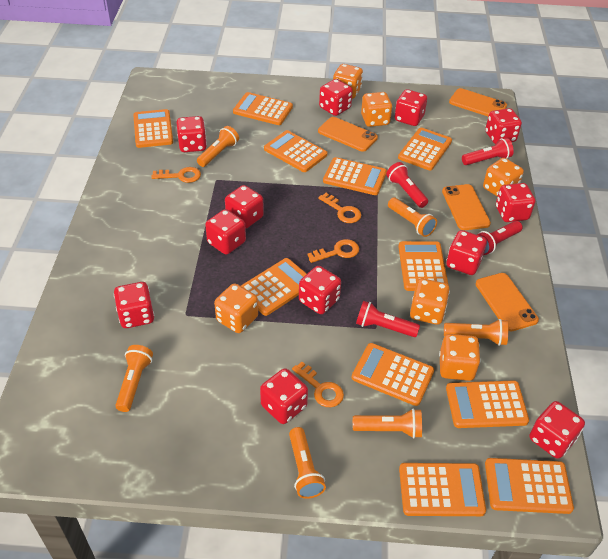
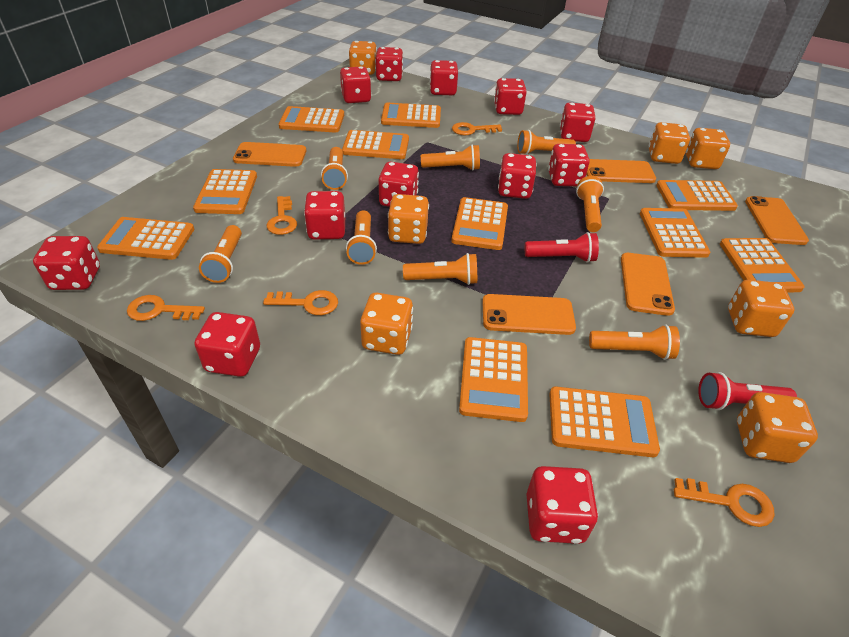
orange dice: 6 -> 7
orange flashlight: 6 -> 8
orange key: 4 -> 5
orange phone: 4 -> 5
red flashlight: 4 -> 2

